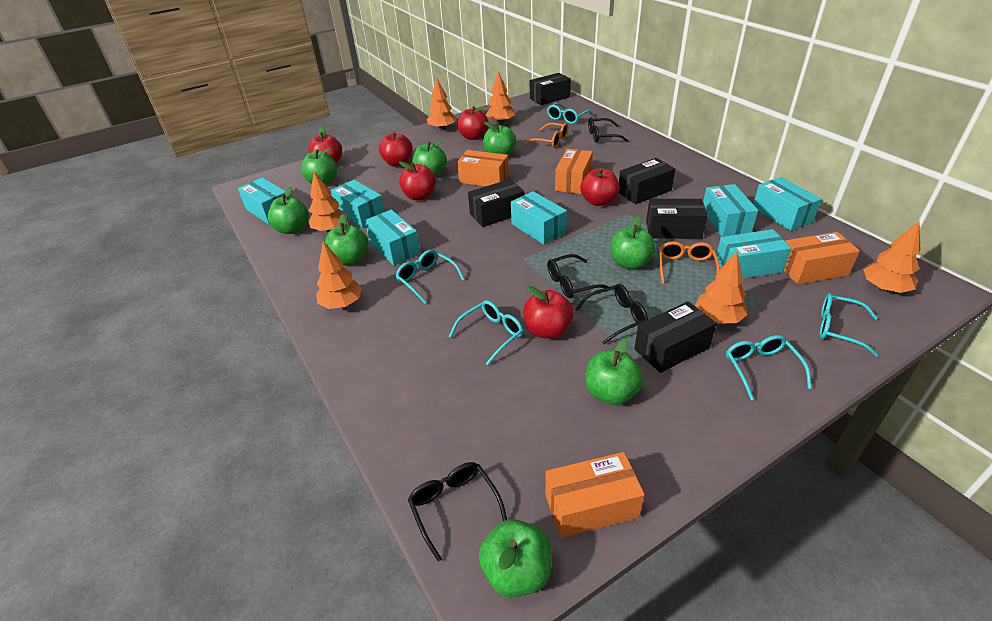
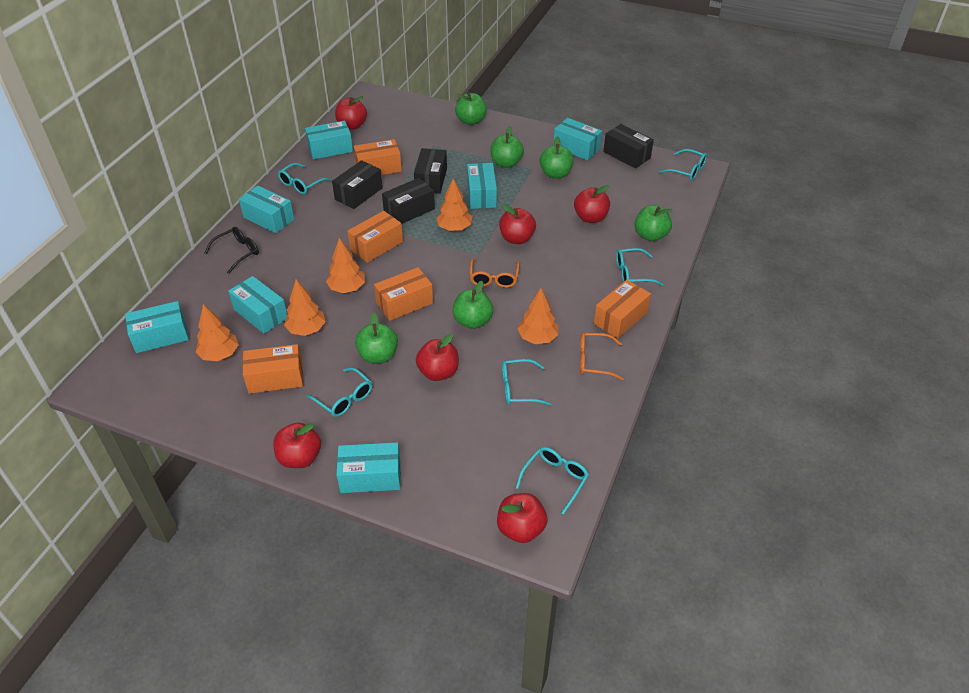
black box: 5 -> 4
black glasses: 4 -> 1
green apple: 8 -> 6
orange box: 4 -> 5
orange tree: 6 -> 5
turquoise glasses: 5 -> 6

